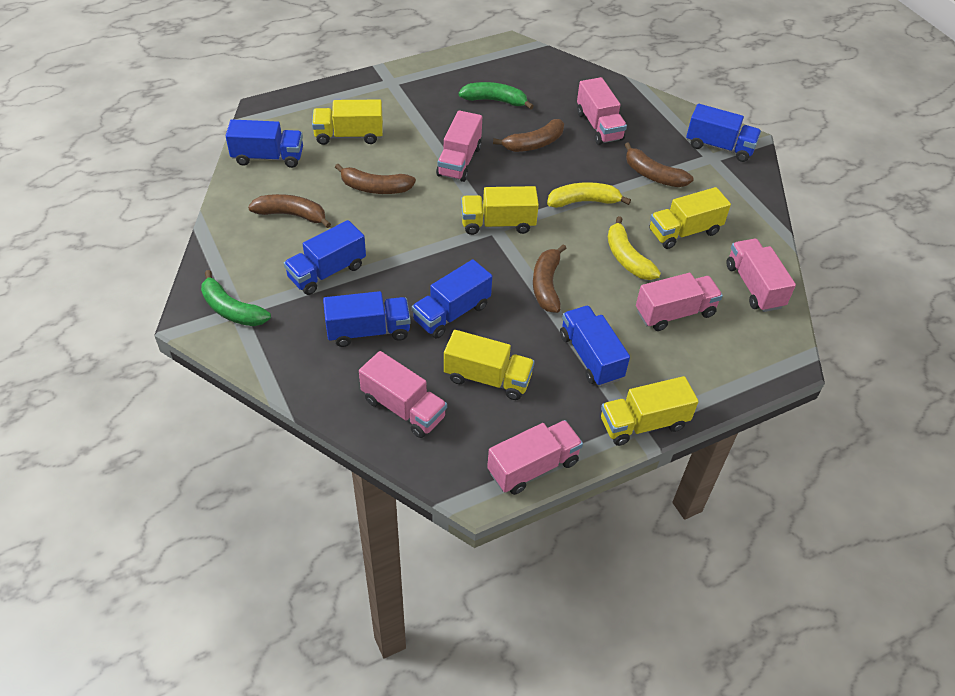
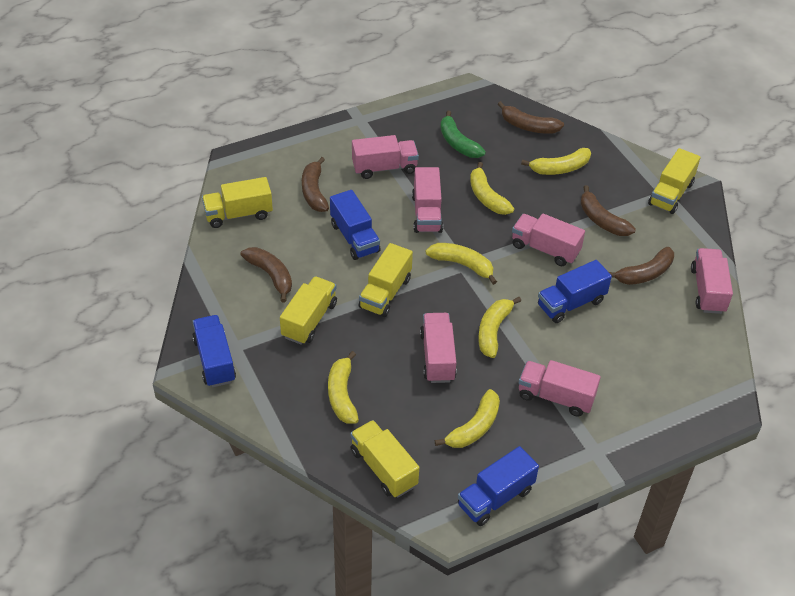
blue truck: 6 -> 4
green banana: 2 -> 1
yellow banana: 2 -> 6

